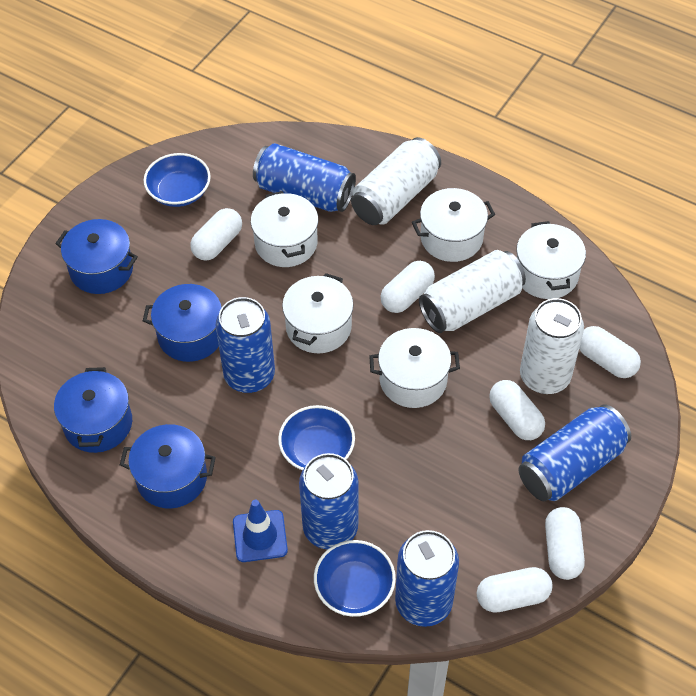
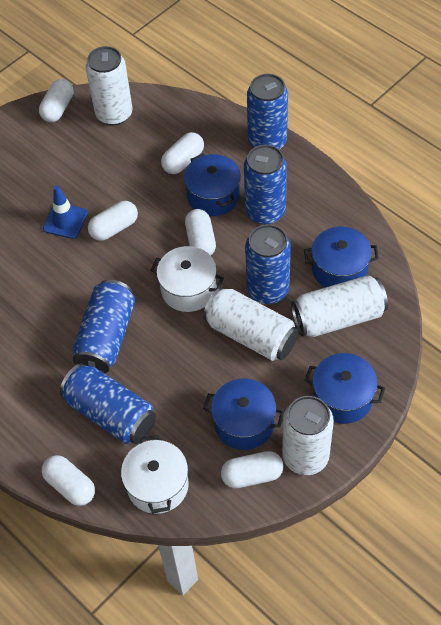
blue bowl: 3 -> 0
white can: 3 -> 4
white pot: 5 -> 2

